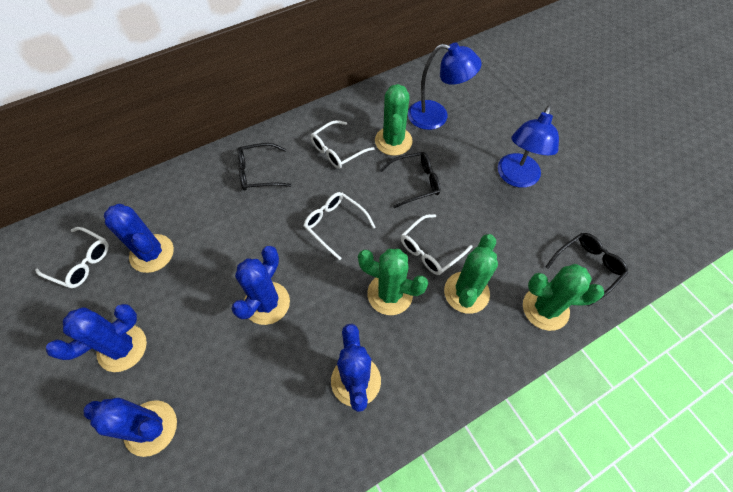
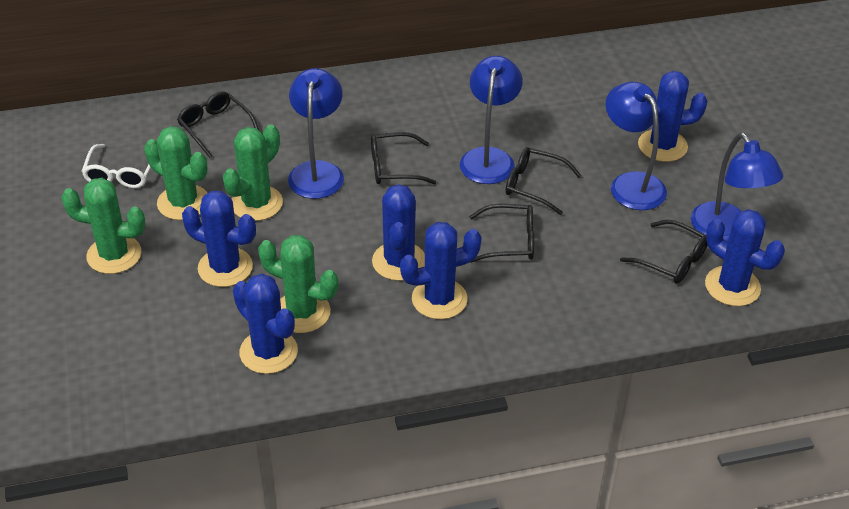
black glasses: 3 -> 5
blue cactus: 5 -> 6
blue lamp: 2 -> 4
white glasses: 4 -> 1

